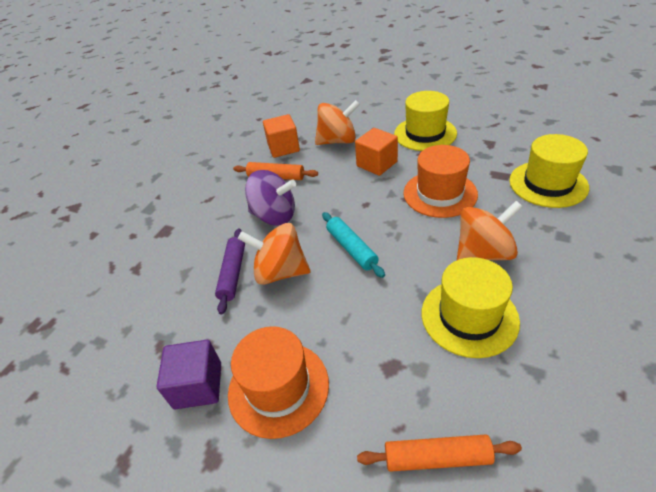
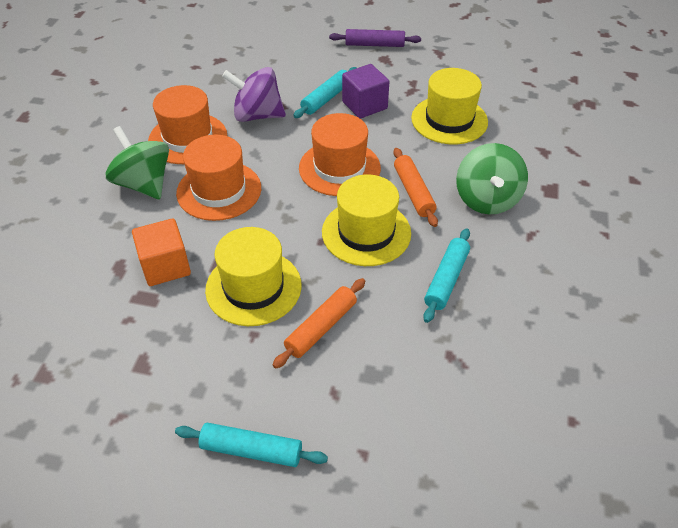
green spinning top: 0 -> 2
orange cube: 2 -> 1
orange hat: 2 -> 3
orange spinning top: 3 -> 0
turquoise rolling pin: 1 -> 3

